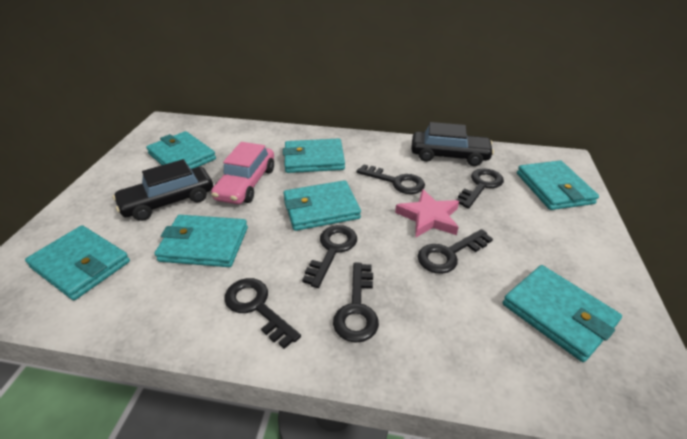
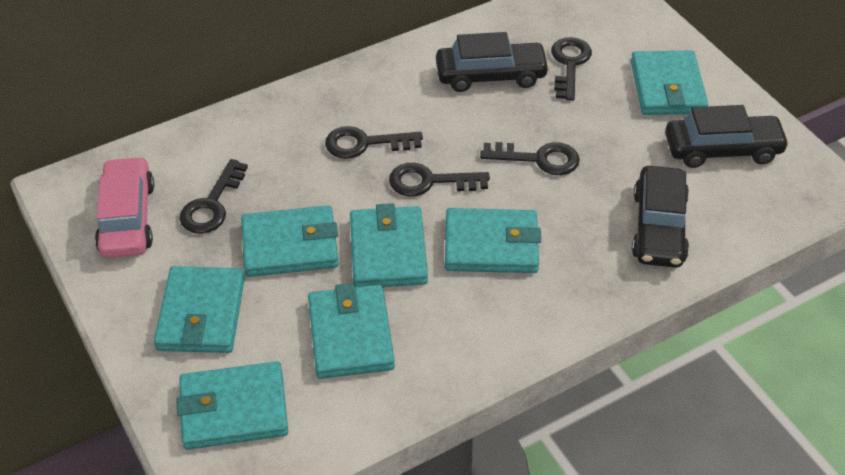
black car: 2 -> 3
black key: 6 -> 5
pink star: 1 -> 0

